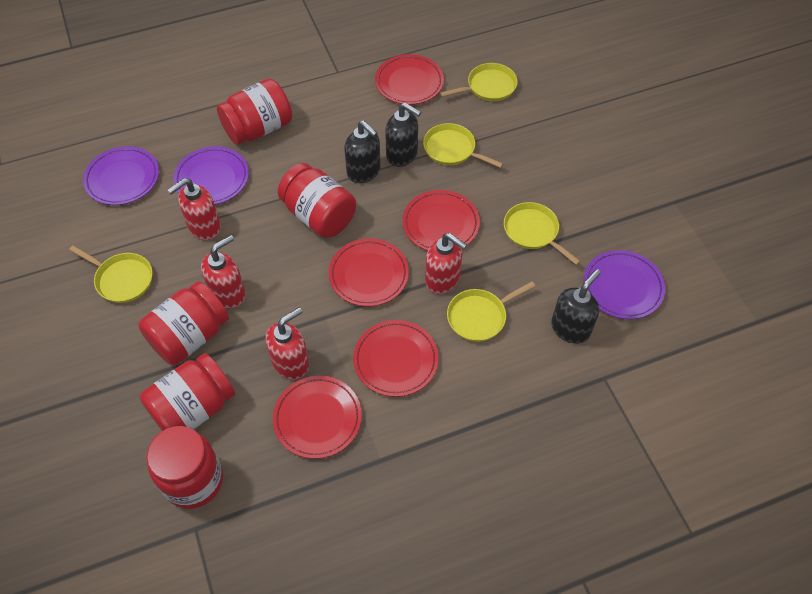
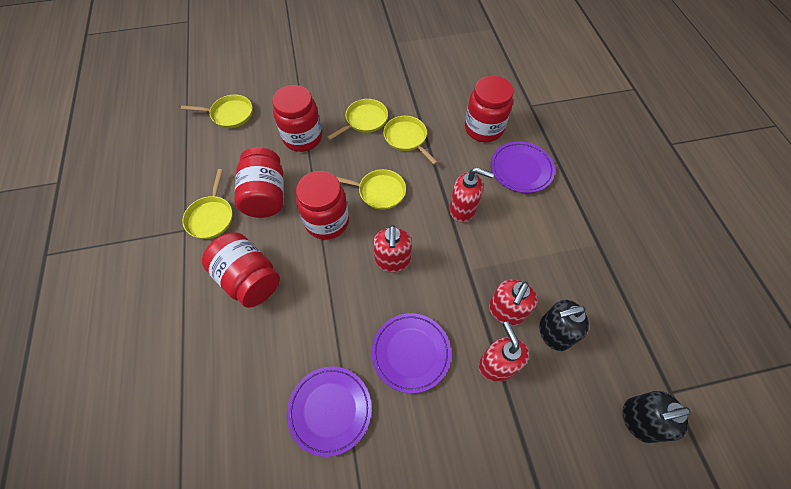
black soap dispenser: 3 -> 2
red plate: 5 -> 0

